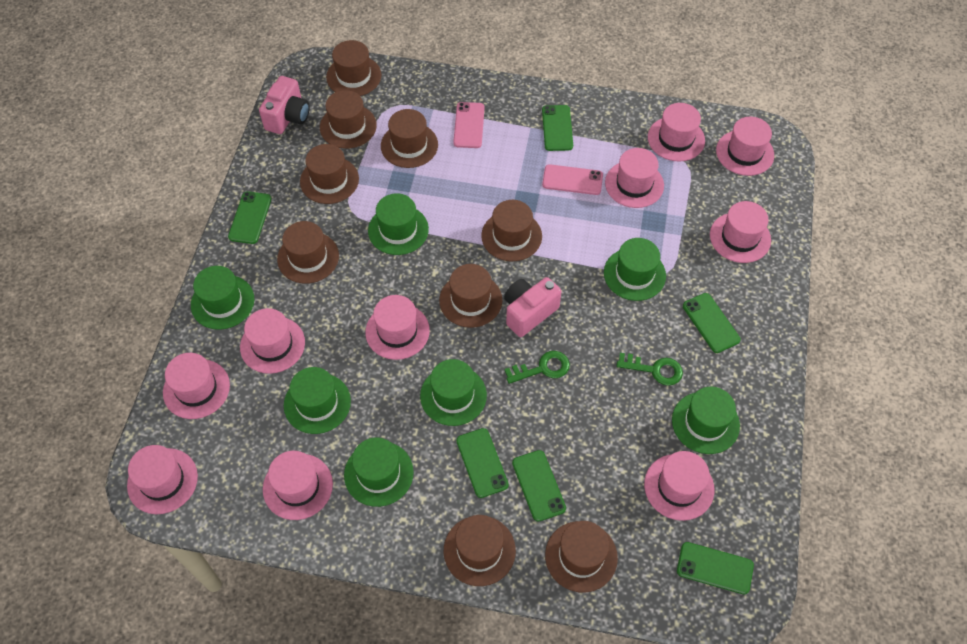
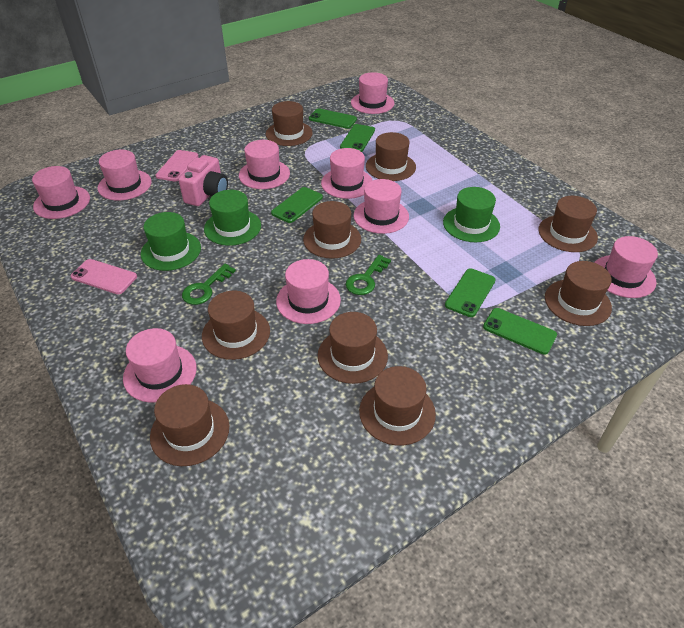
green hat: 7 -> 3
green phone: 6 -> 5
pink camera: 2 -> 1
pink hat: 10 -> 9

